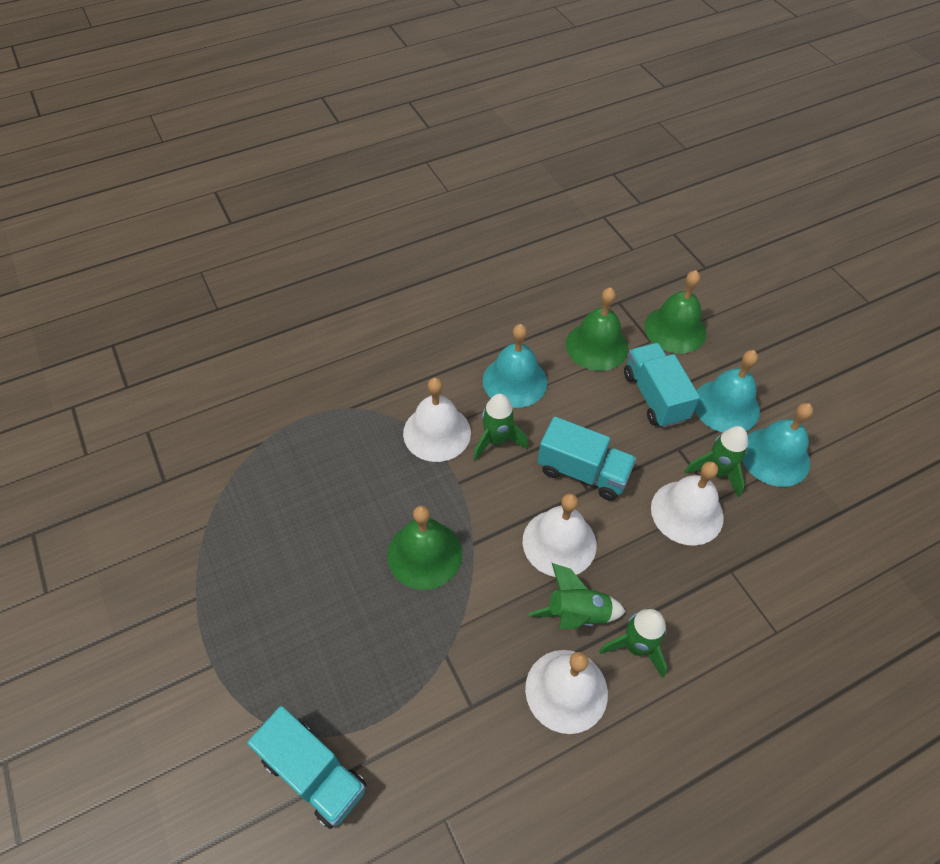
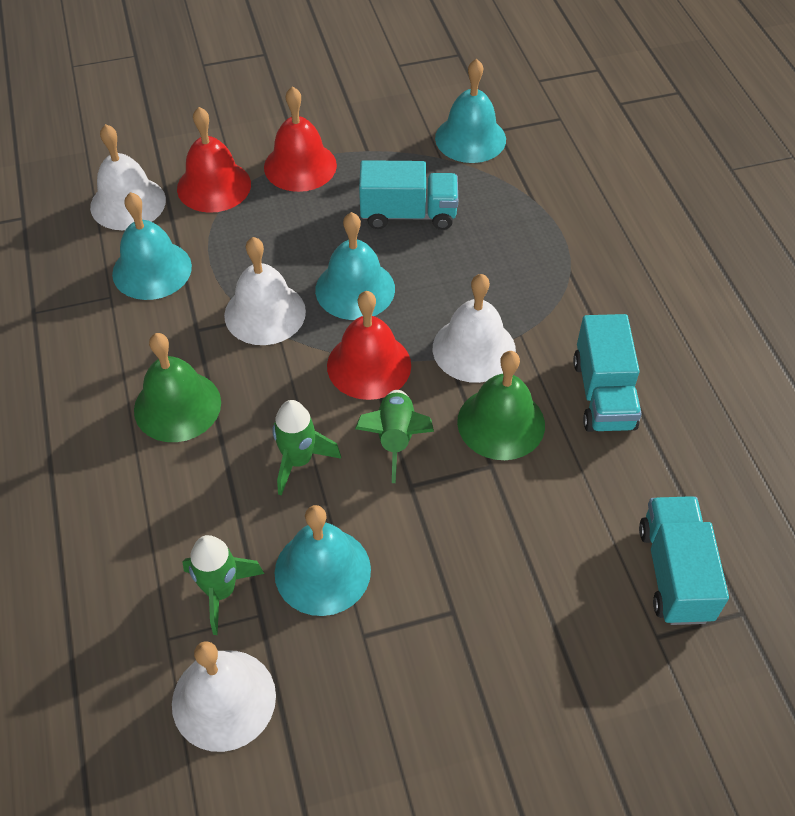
green bell: 3 -> 2
green rocket: 4 -> 3
red bell: 0 -> 3
turquoise bell: 3 -> 4

